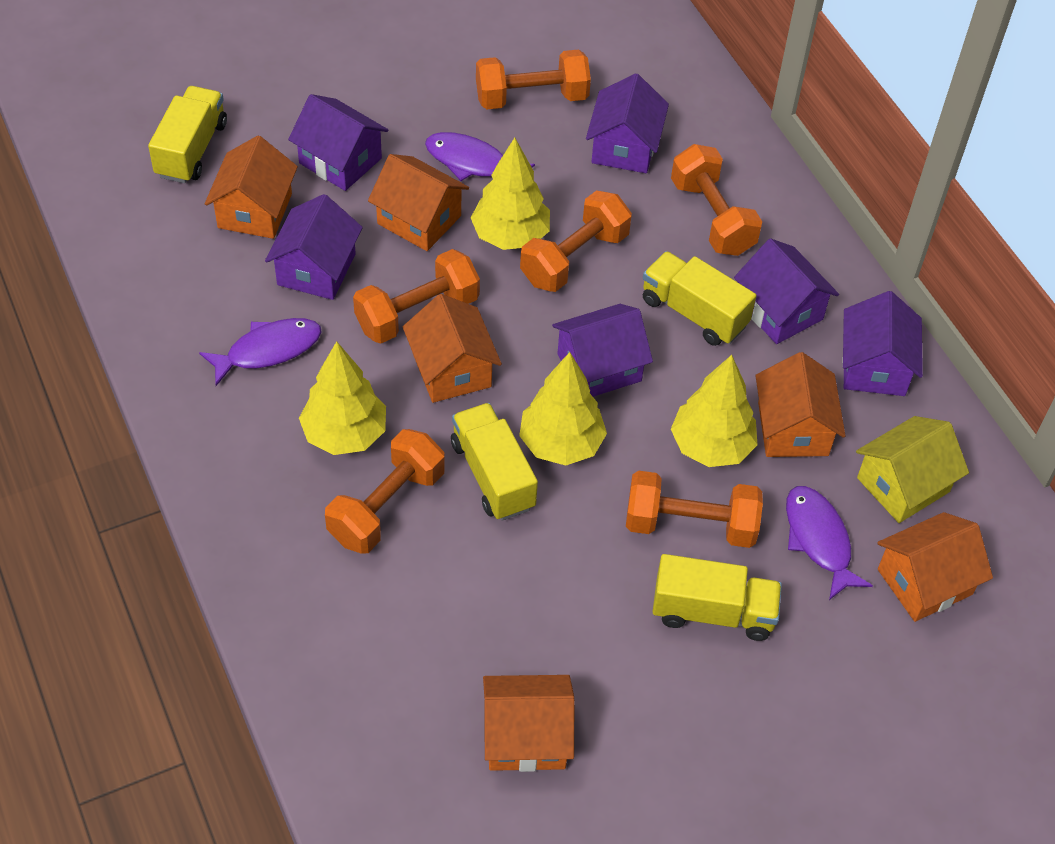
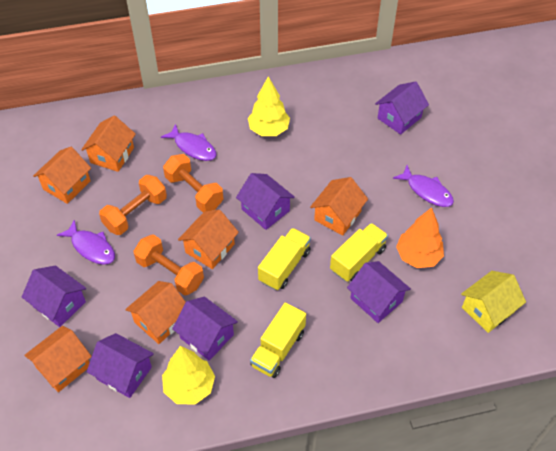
orange dumbbell: 6 -> 3
orange tree: 0 -> 1
yellow tree: 4 -> 2
yellow truck: 4 -> 3

